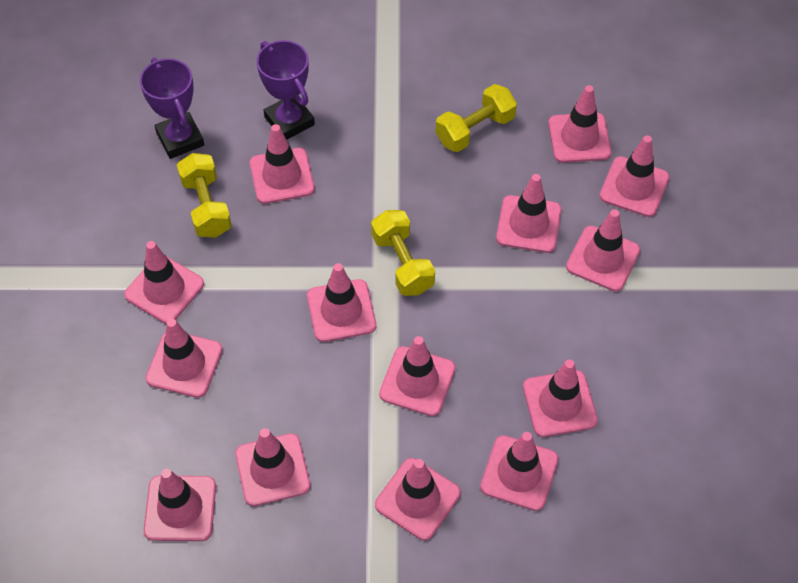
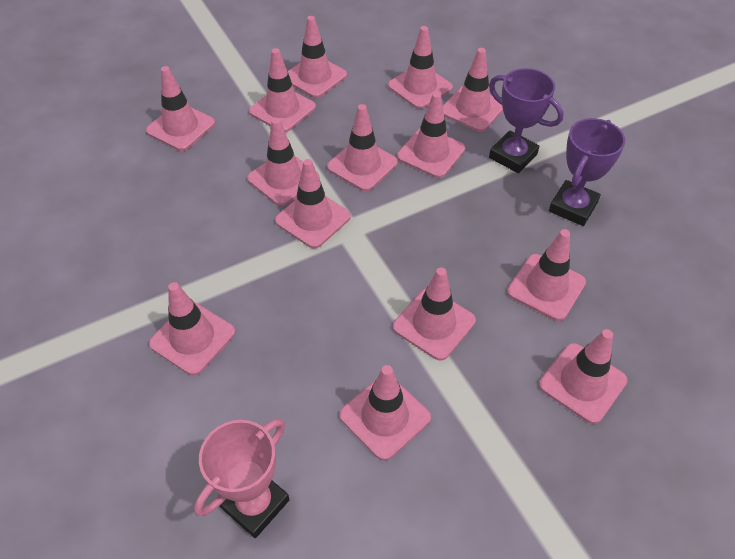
pink trophy: 0 -> 1
yellow dumbbell: 3 -> 0

